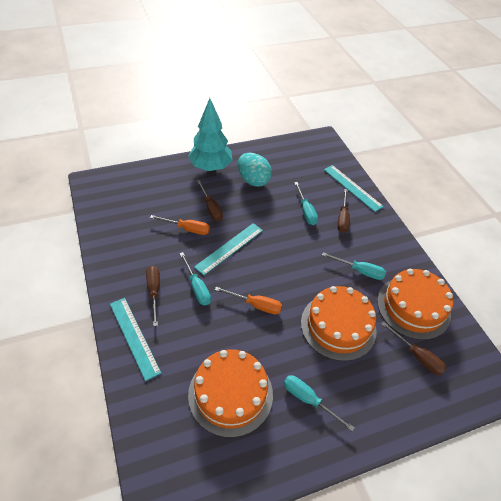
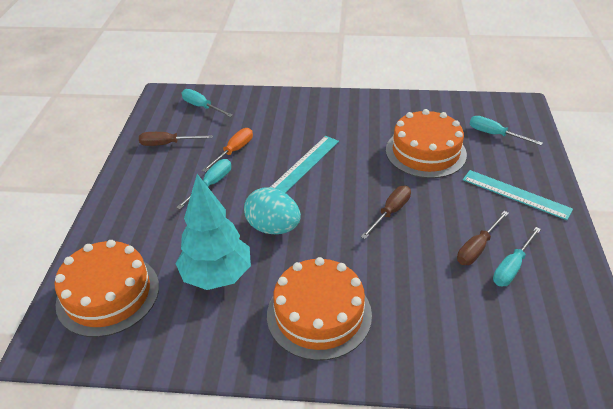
brown screwdriver: 4 -> 3
orange screwdriver: 2 -> 1
turquoise ruler: 3 -> 2

